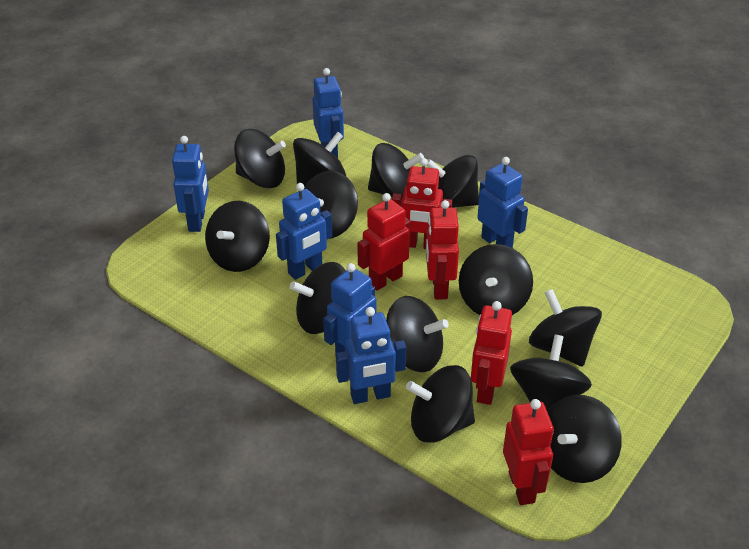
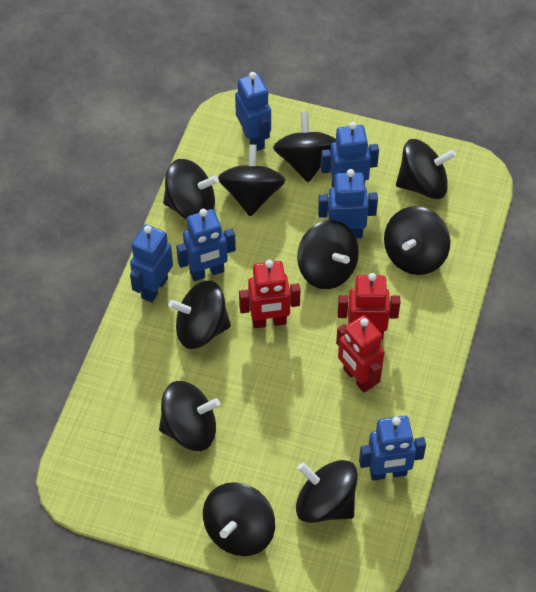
black spinning top: 13 -> 10
red robot: 5 -> 3

